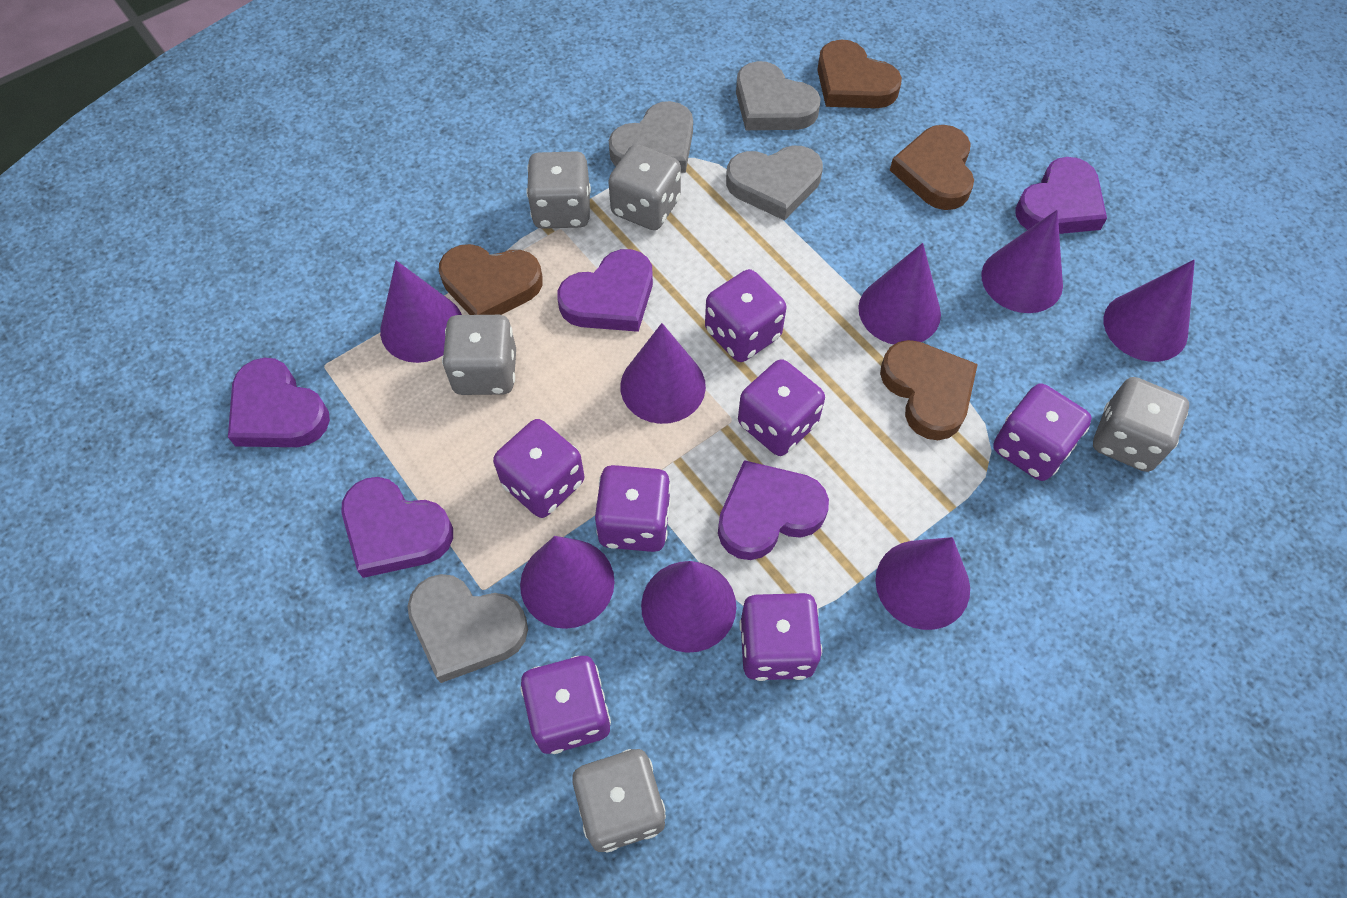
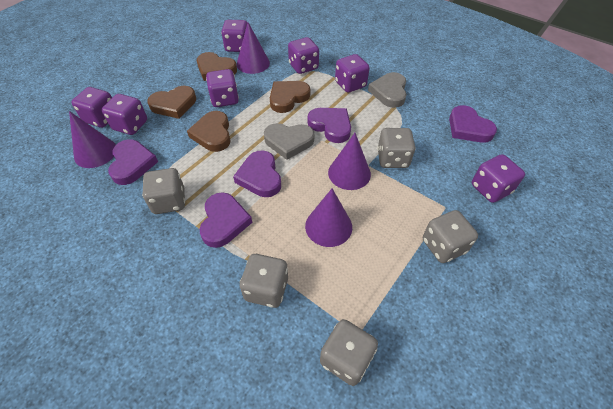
grey heart: 4 -> 2
purple cone: 8 -> 4

